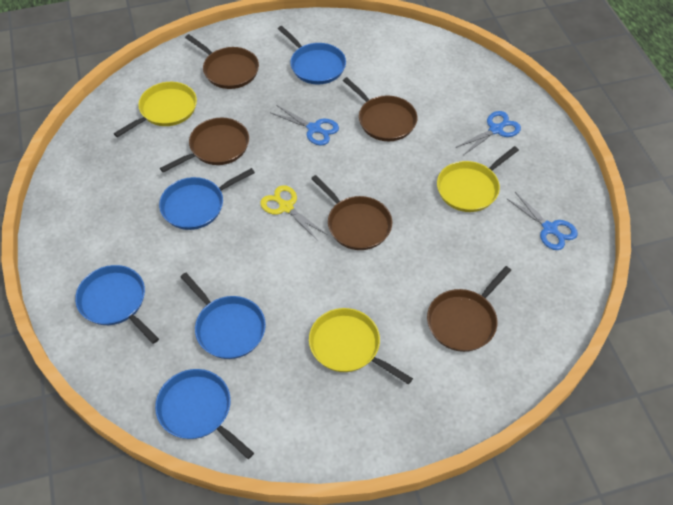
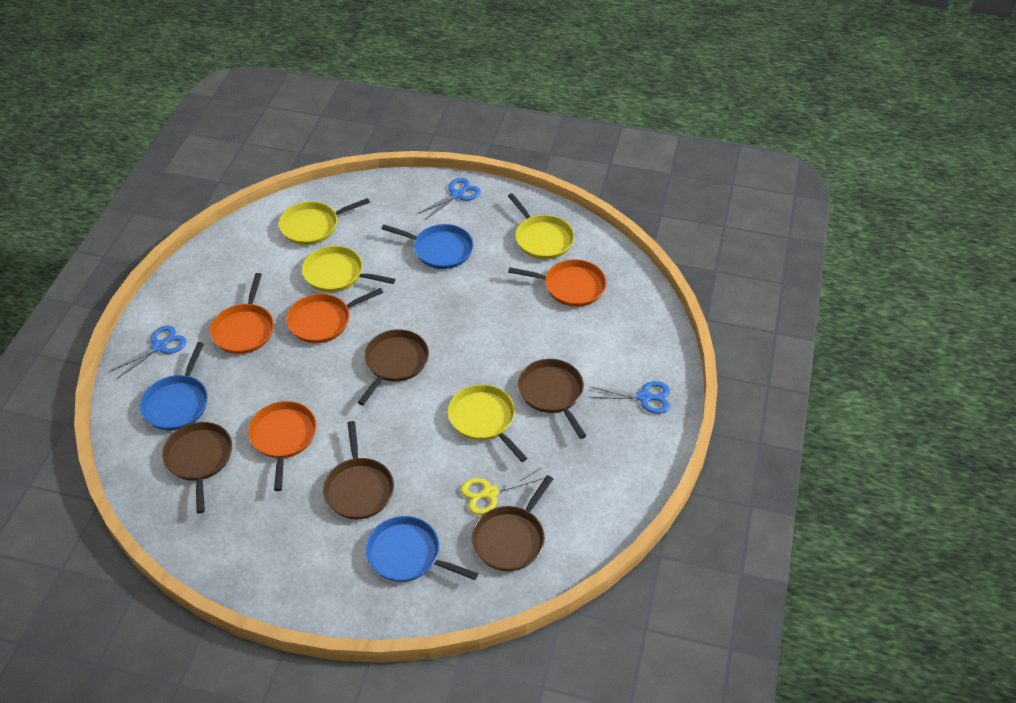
blue pan: 5 -> 3
orange pan: 0 -> 4
yellow pan: 3 -> 4

